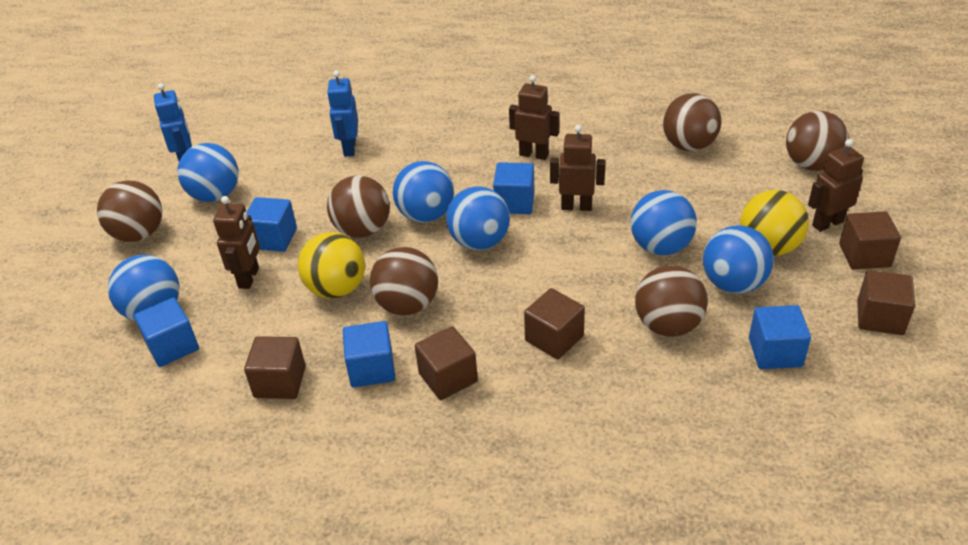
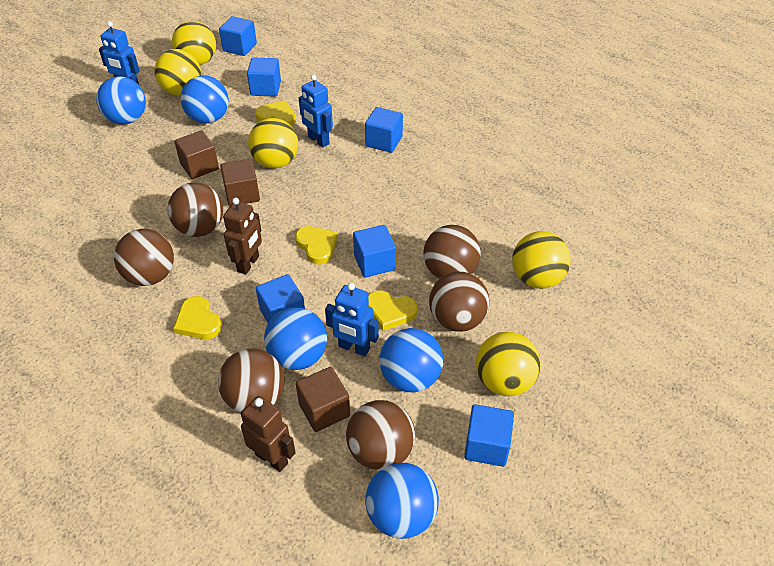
blue ball: 6 -> 5
blue cube: 5 -> 6
blue robot: 2 -> 3
brown cube: 5 -> 3
brown robot: 4 -> 2
yellow ball: 2 -> 5
yellow heart: 0 -> 4

